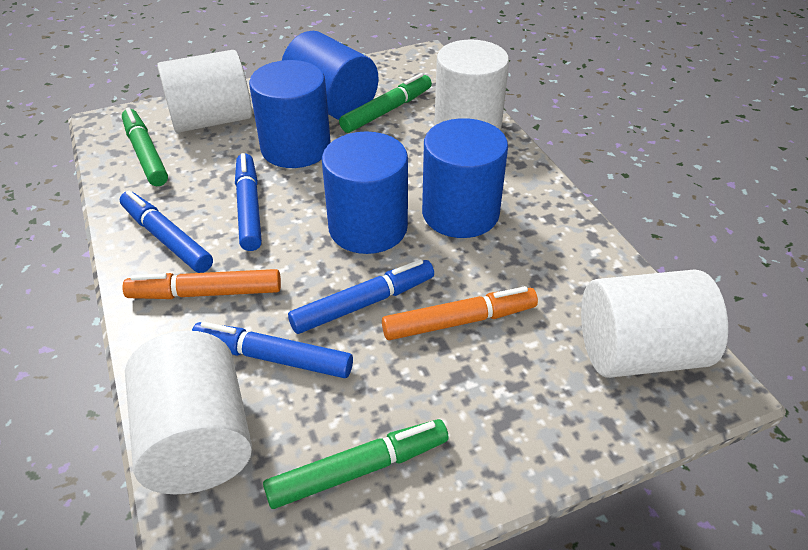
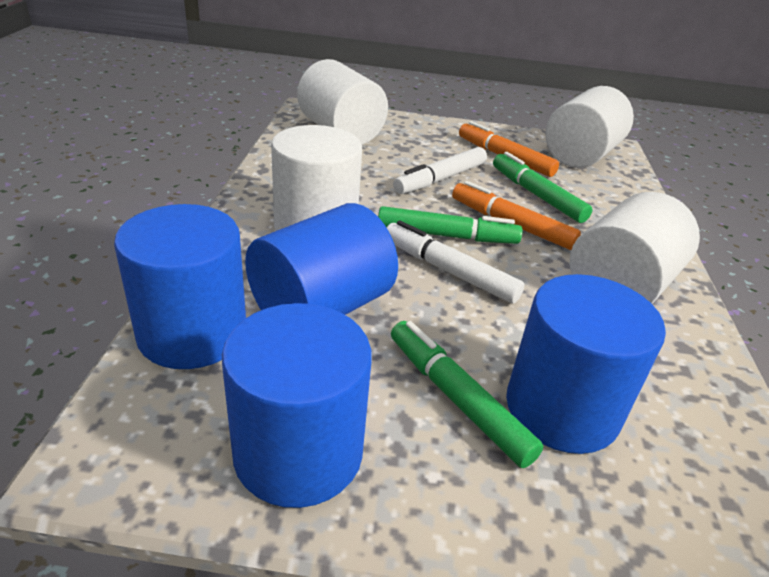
blue marker: 4 -> 0
white marker: 0 -> 2

